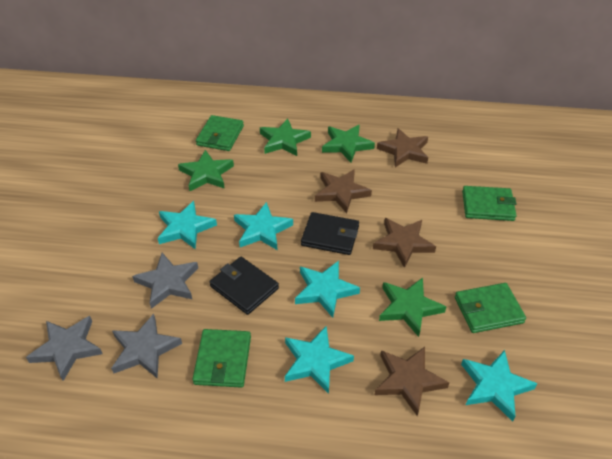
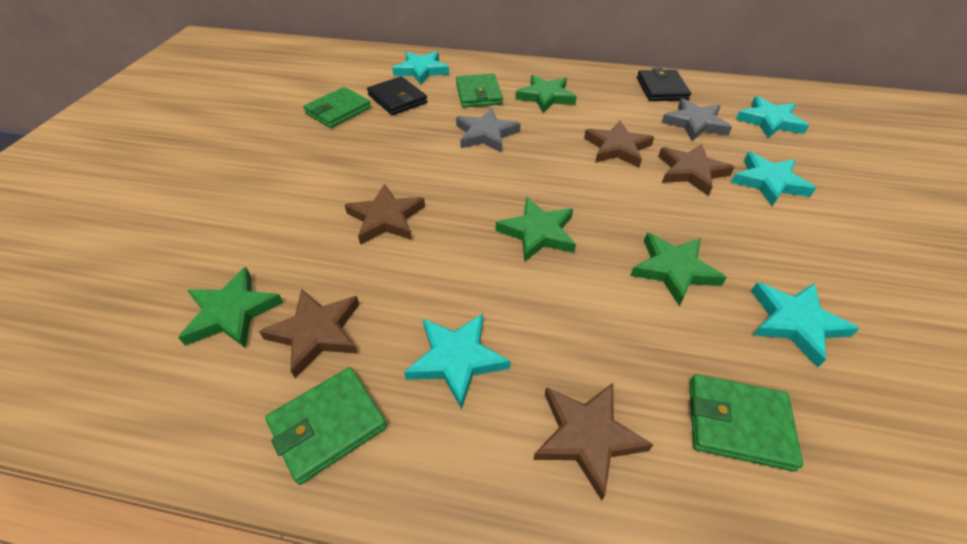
brown star: 4 -> 5
grey star: 3 -> 2

